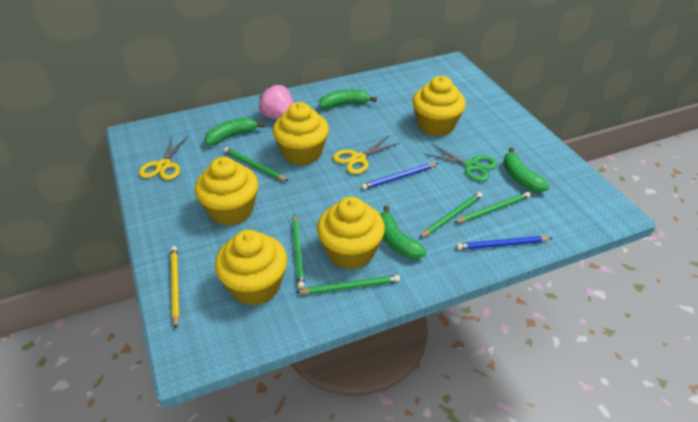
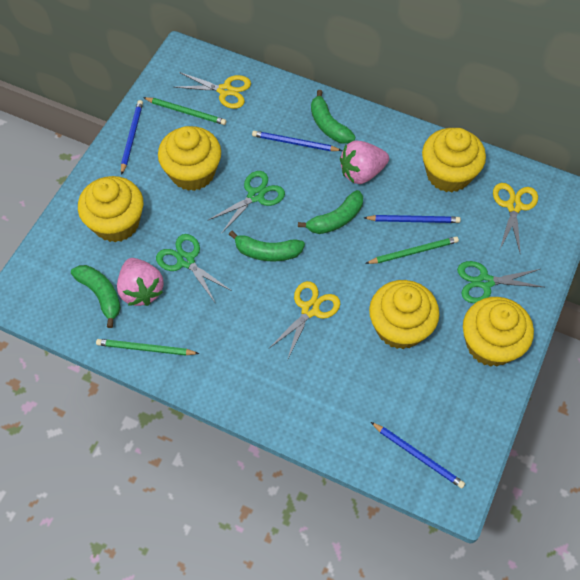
blue pencil: 2 -> 4
green pencil: 5 -> 3
green scissors: 1 -> 3
pink strawberry: 1 -> 2
yellow pencil: 1 -> 0
yellow scissors: 2 -> 3

